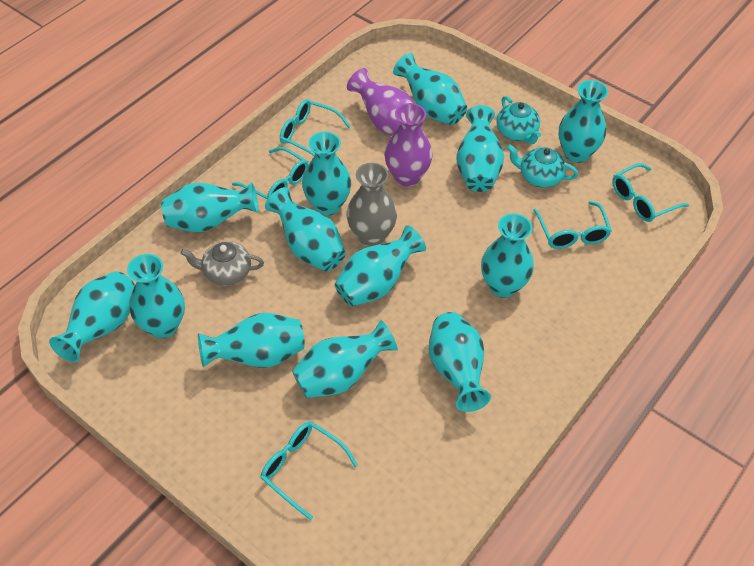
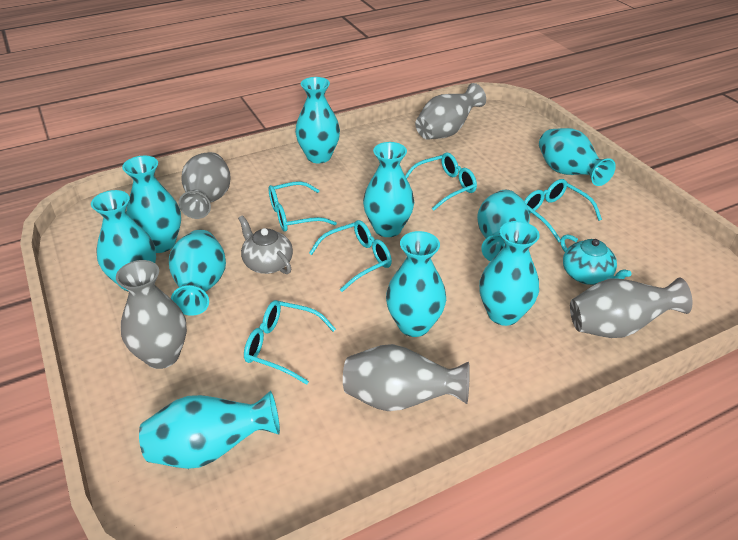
grey vase: 1 -> 5
purple vase: 2 -> 0
turquoise teapot: 2 -> 1
turquoise vase: 13 -> 10

